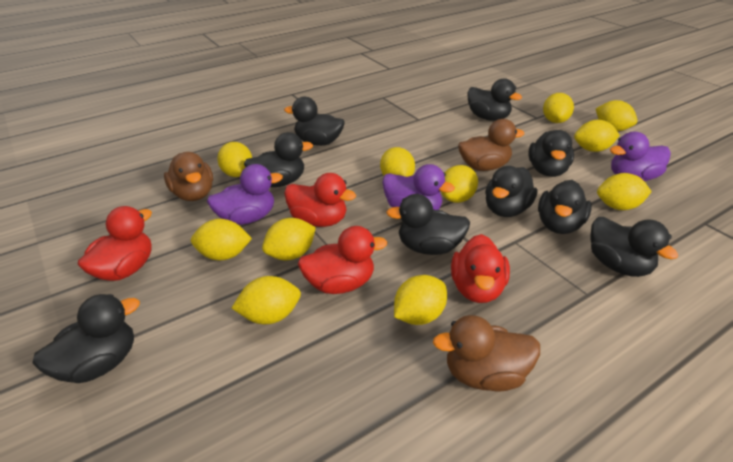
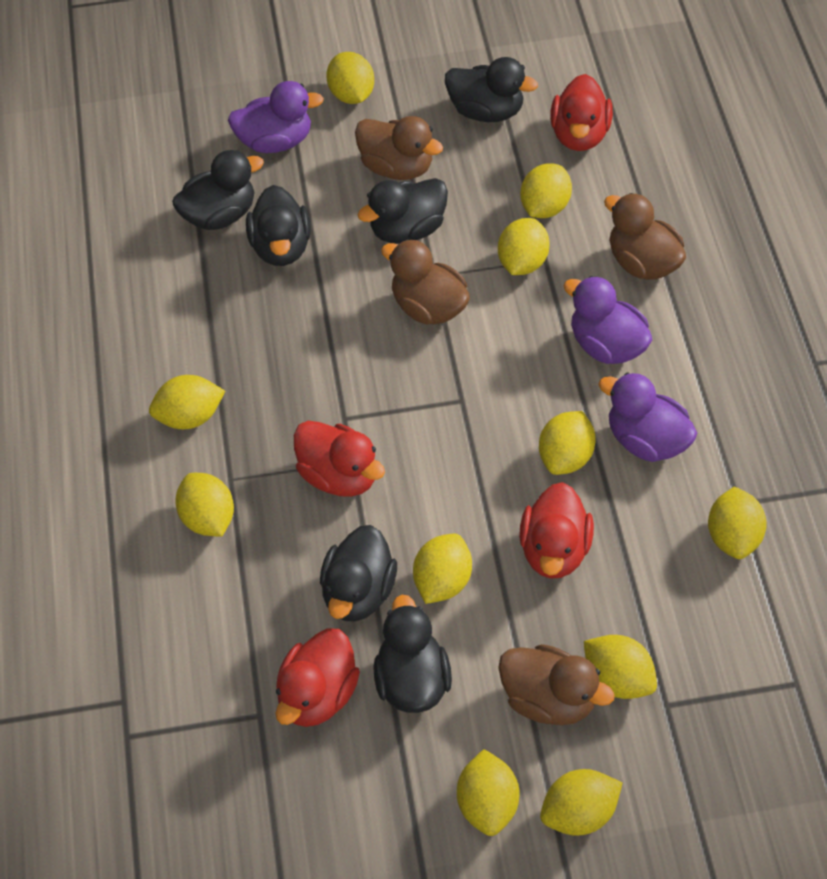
black duck: 9 -> 6
brown duck: 3 -> 4

